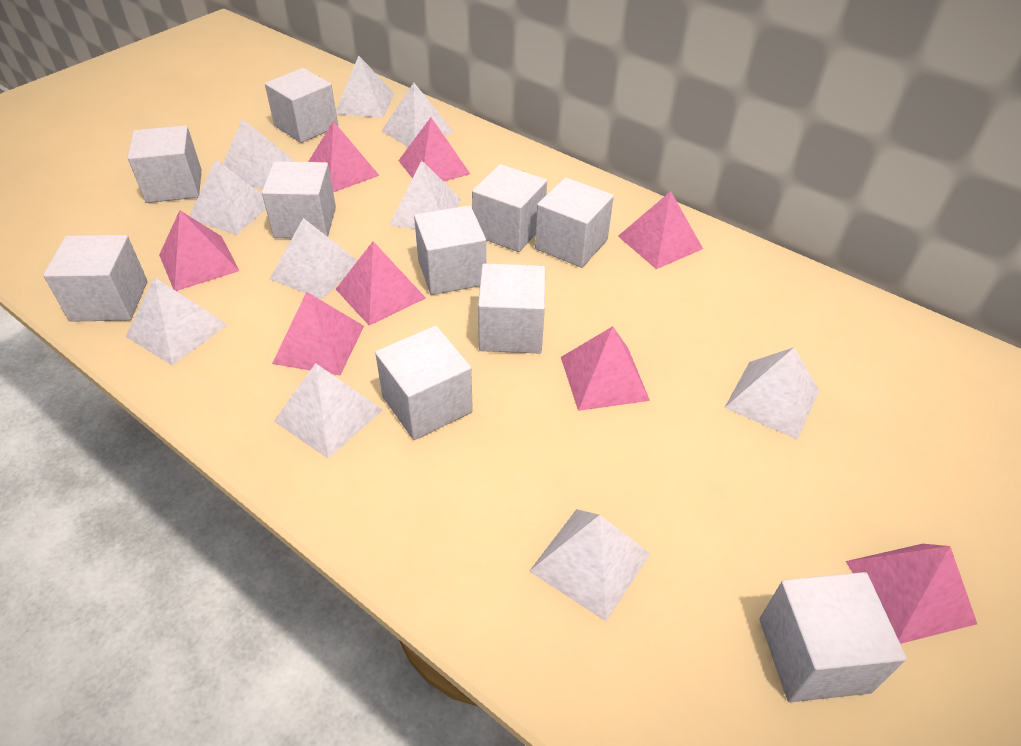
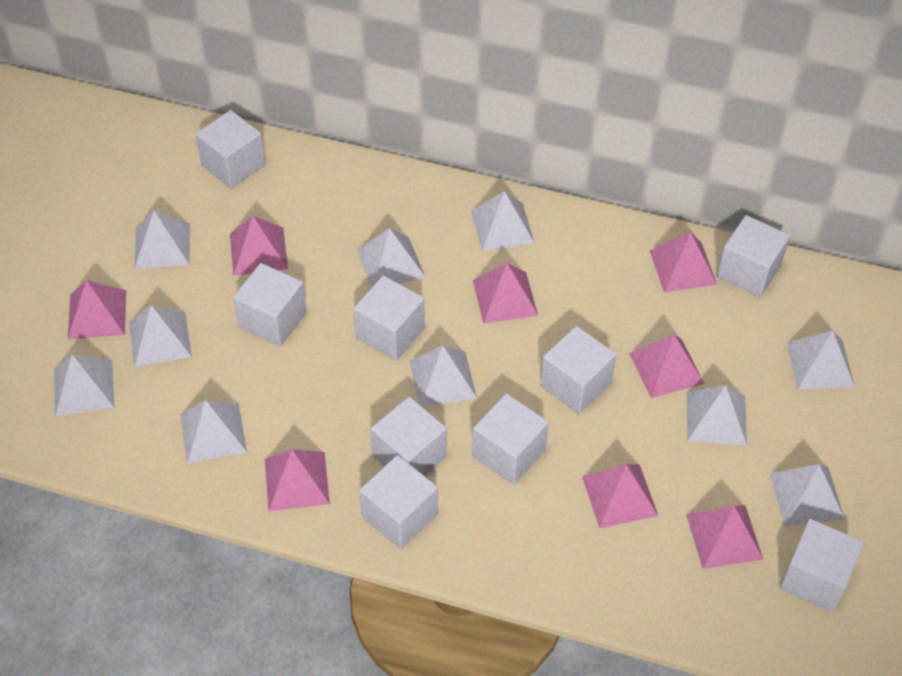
white cube: 10 -> 9

